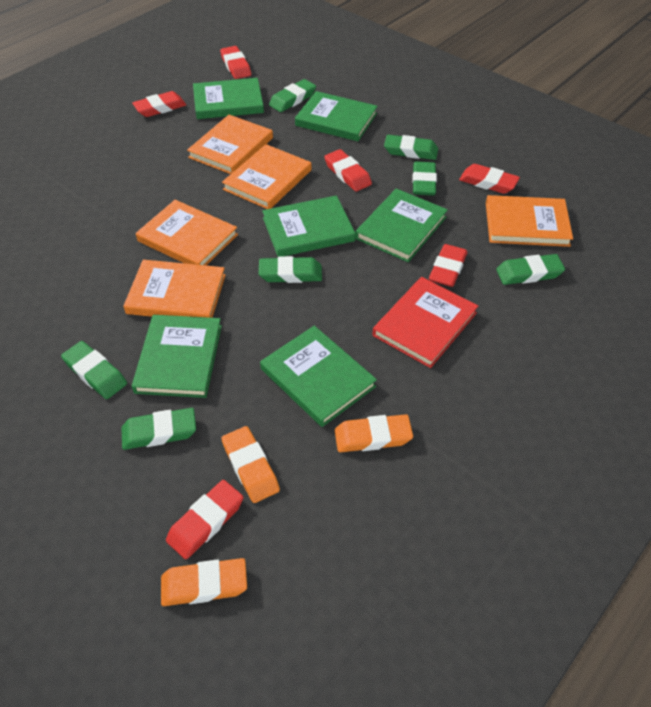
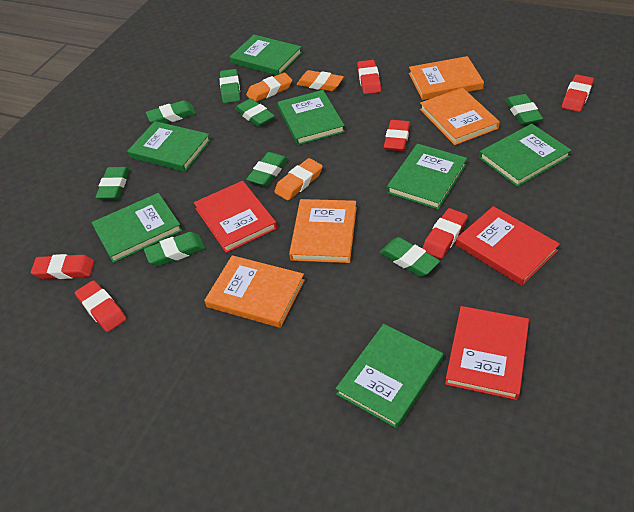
green book: 6 -> 7
green eraser: 7 -> 8
orange book: 5 -> 4
red book: 1 -> 3

